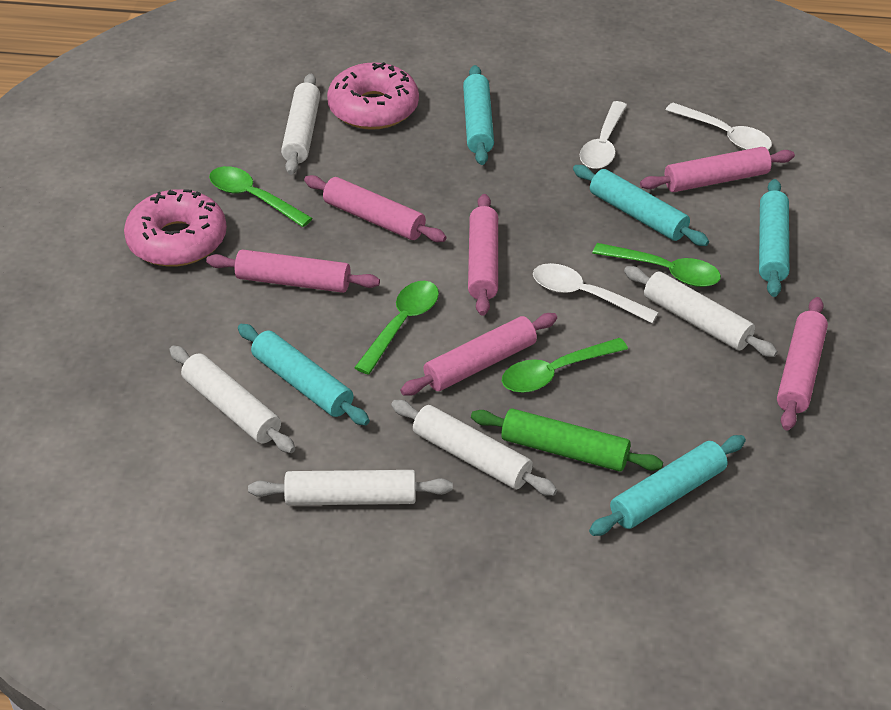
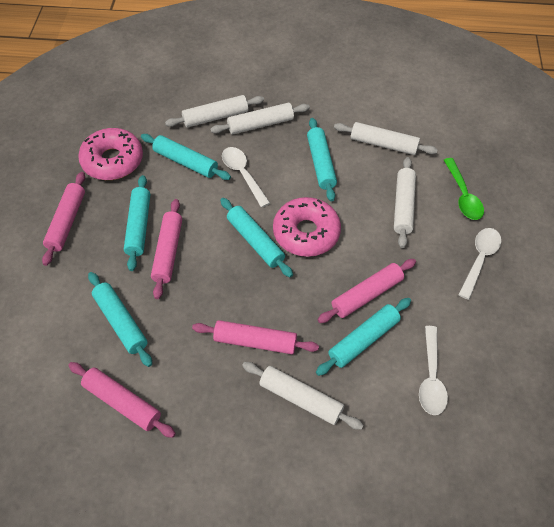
green rolling pin: 1 -> 0
green spoon: 4 -> 1
pink rolling pin: 6 -> 5
turquoise rolling pin: 5 -> 6

